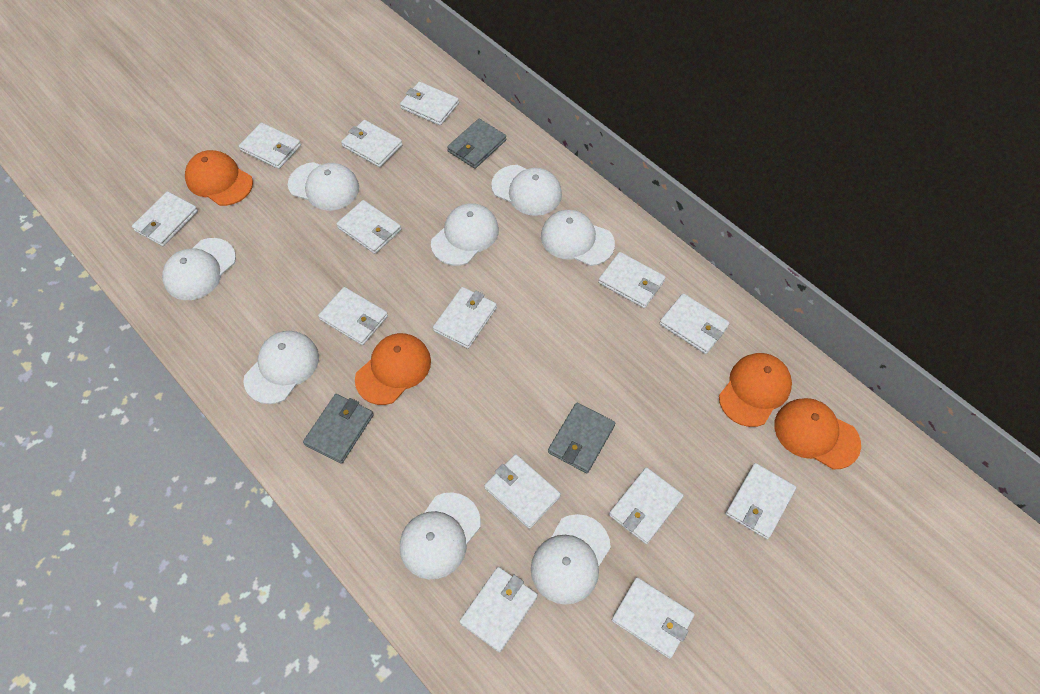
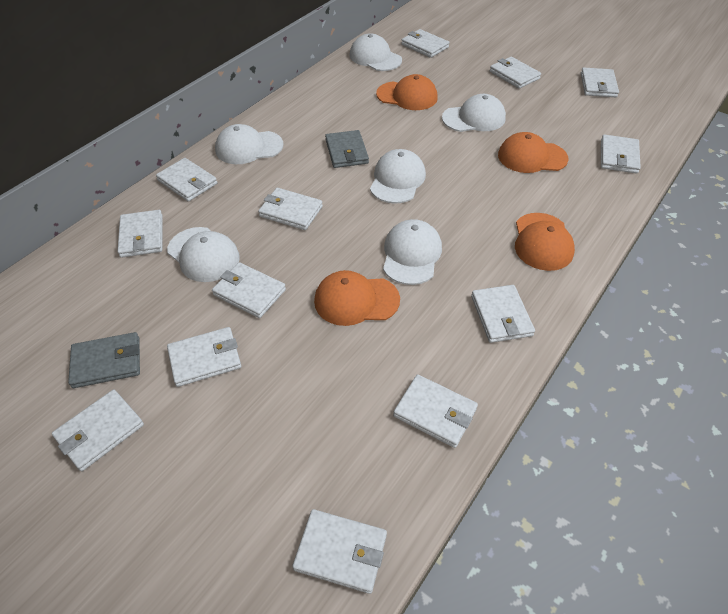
grey wallet: 3 -> 2
white cap: 8 -> 6
white wallet: 14 -> 13

